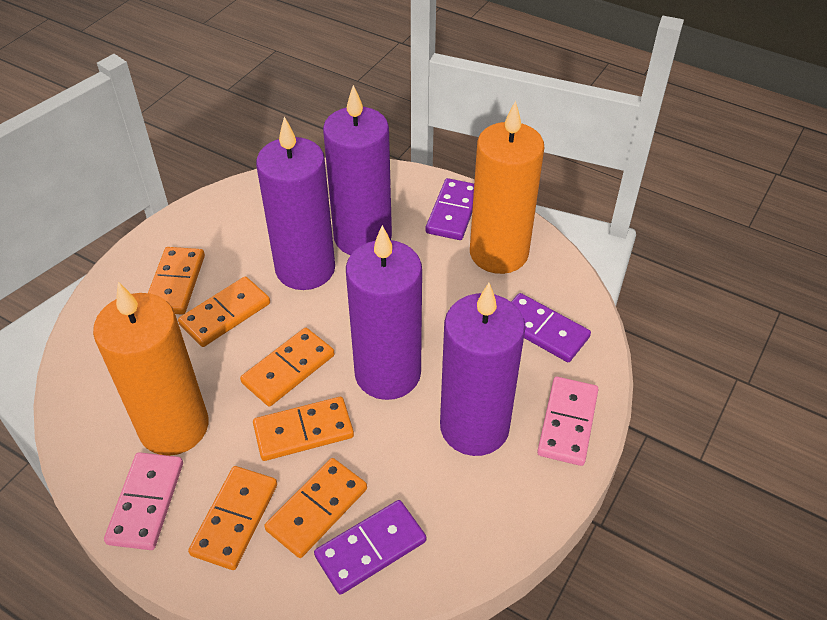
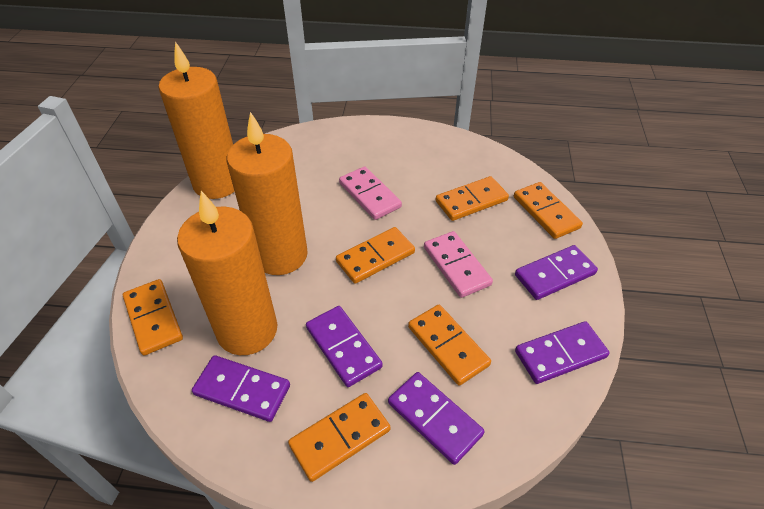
orange candle: 2 -> 3
purple candle: 4 -> 0
purple domino: 3 -> 5

